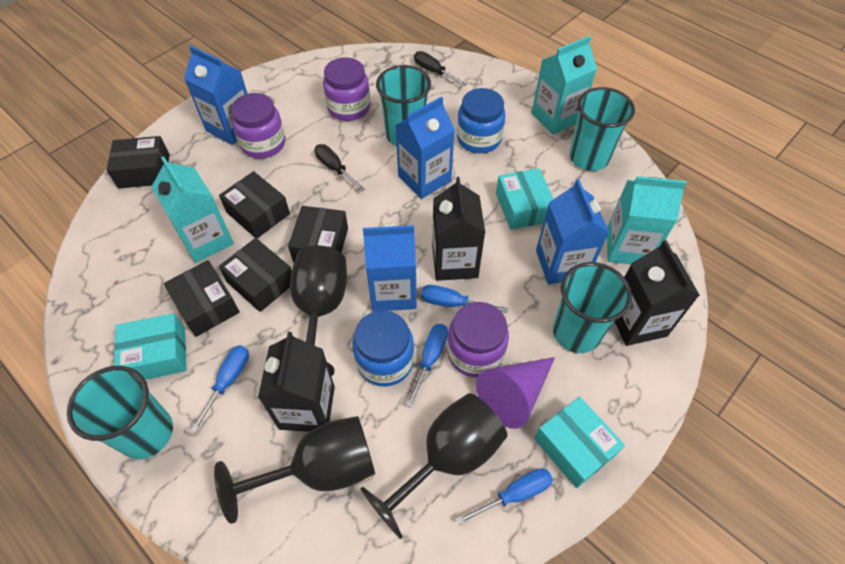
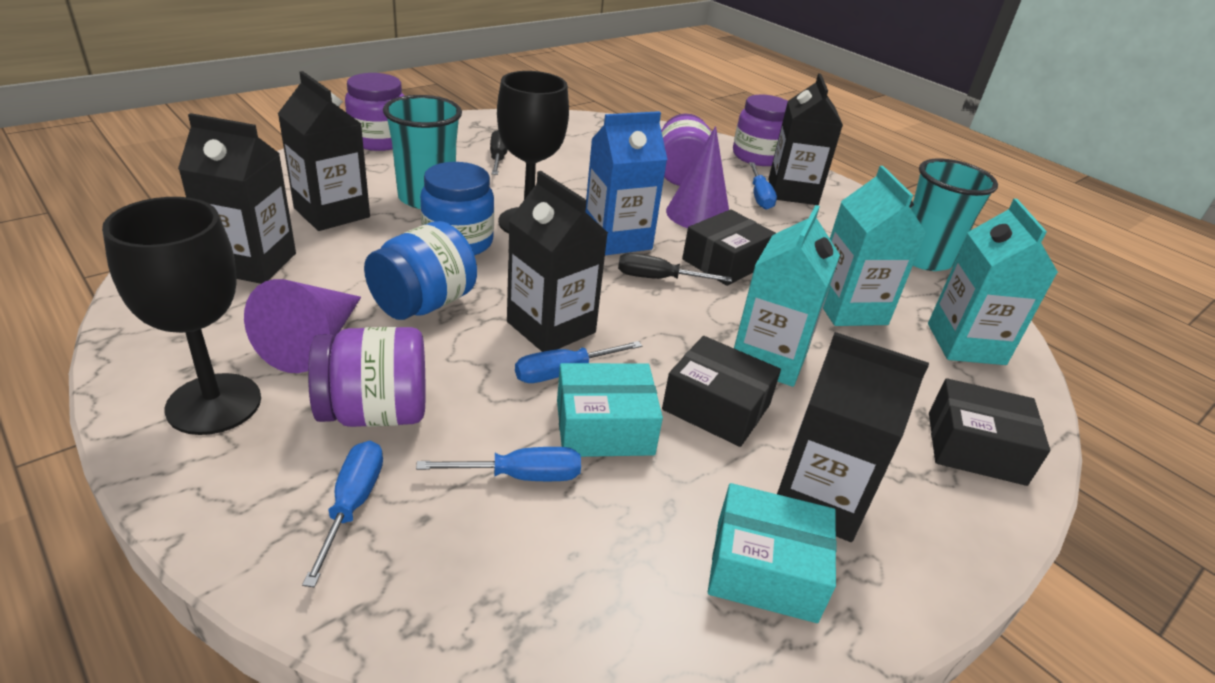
black box: 5 -> 3
black carton: 3 -> 5
black goblet: 3 -> 2
blue carton: 4 -> 1
purple cone: 1 -> 2
purple jar: 3 -> 4
turquoise box: 3 -> 2
turquoise cup: 4 -> 2

